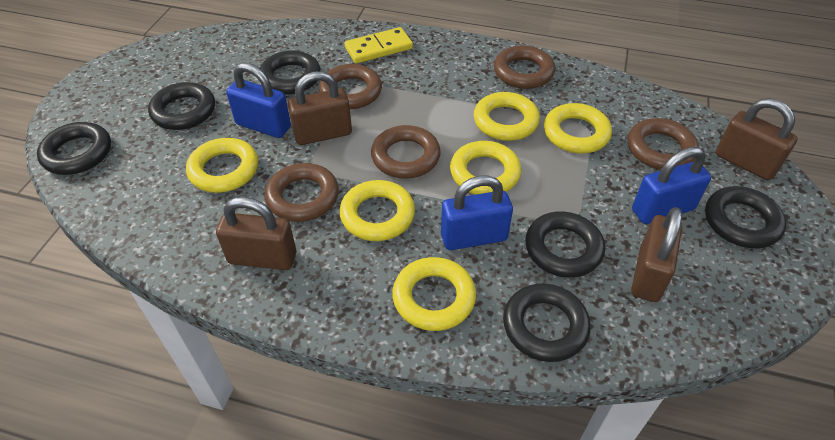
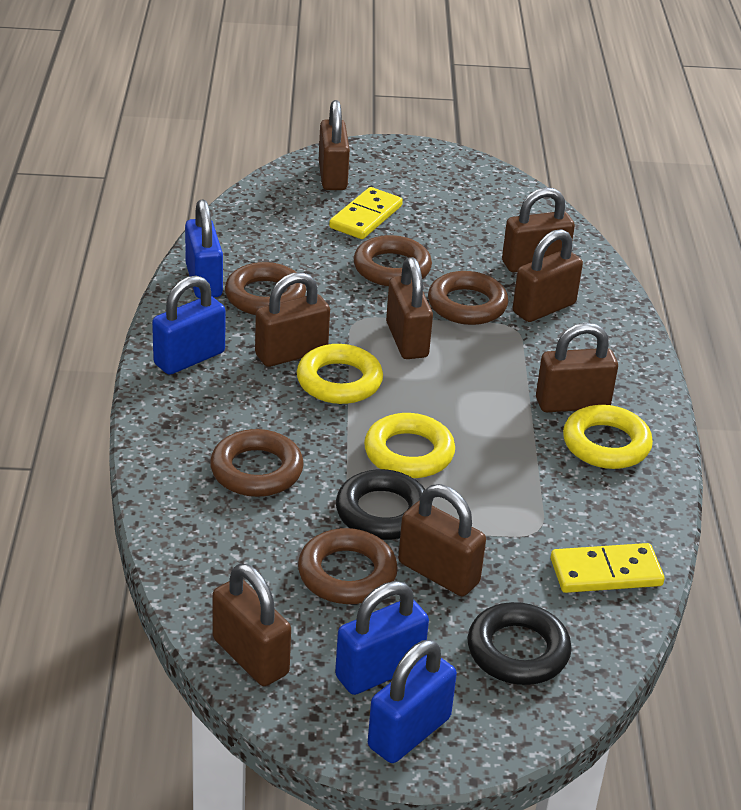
black ring: 6 -> 2
blue padlock: 3 -> 4
brown padlock: 4 -> 8
yellow domino: 1 -> 2
yellow ring: 6 -> 3

